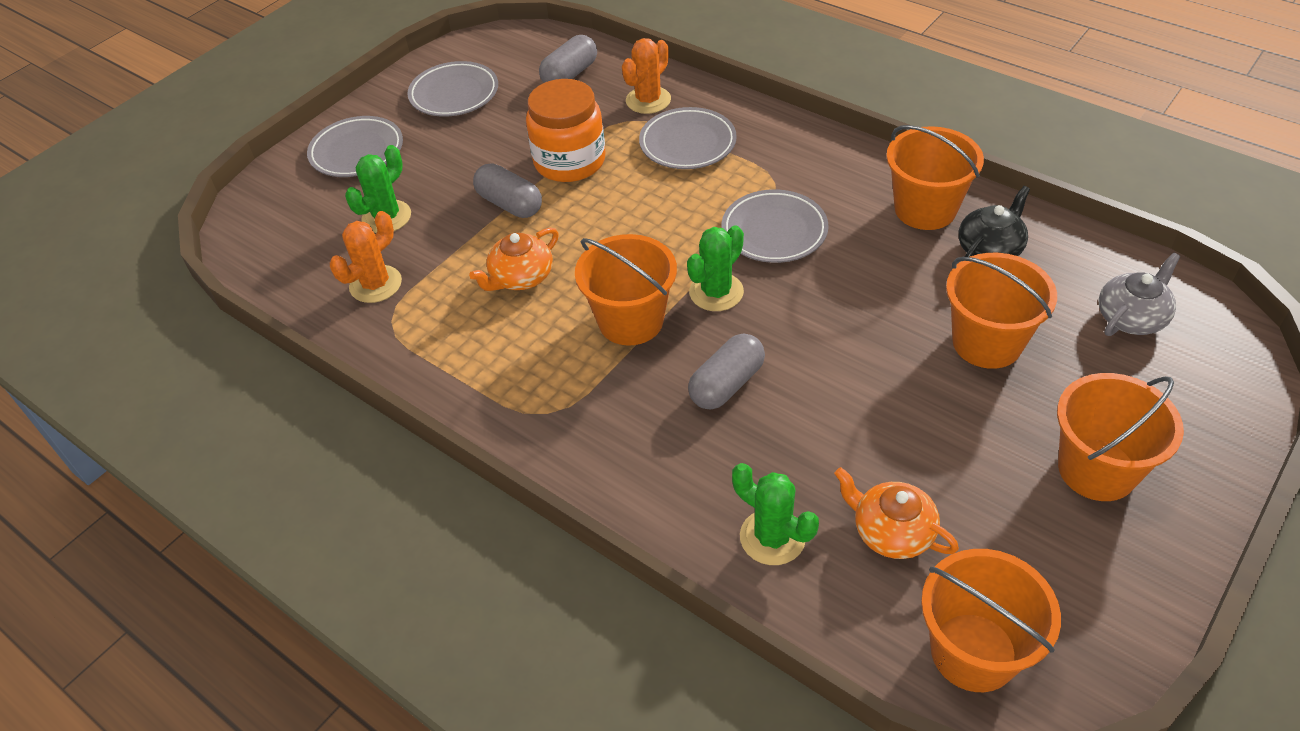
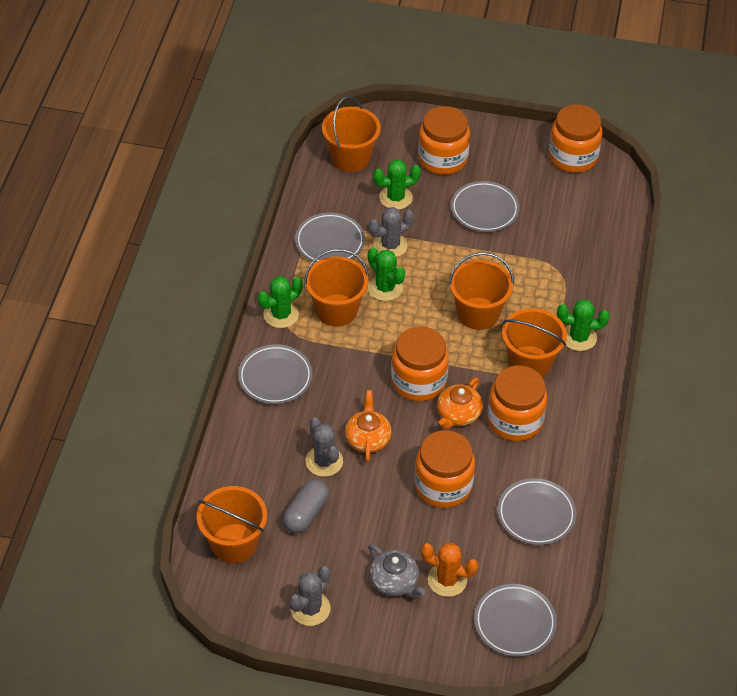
black teapot: 1 -> 0
green cactus: 3 -> 4
grey cactus: 0 -> 3
grey capsule: 3 -> 1
grey plate: 4 -> 5
orange cactus: 2 -> 1
orange jar: 1 -> 5

